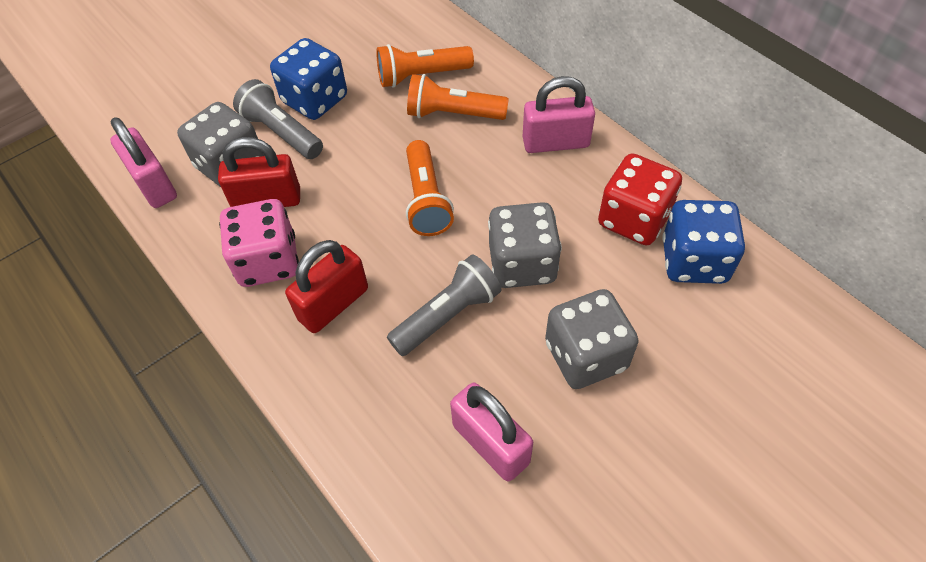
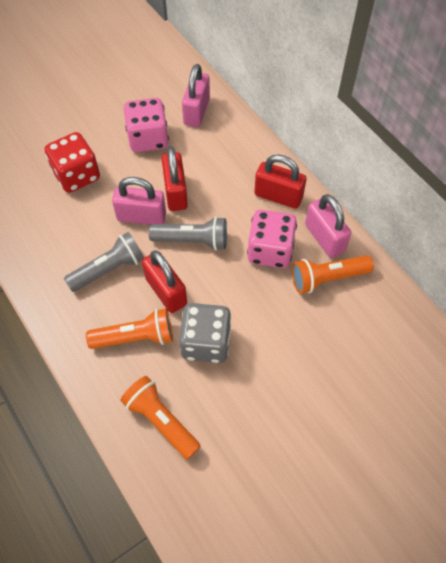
blue dice: 2 -> 0
grey dice: 3 -> 1
pink dice: 1 -> 2
red padlock: 2 -> 3

